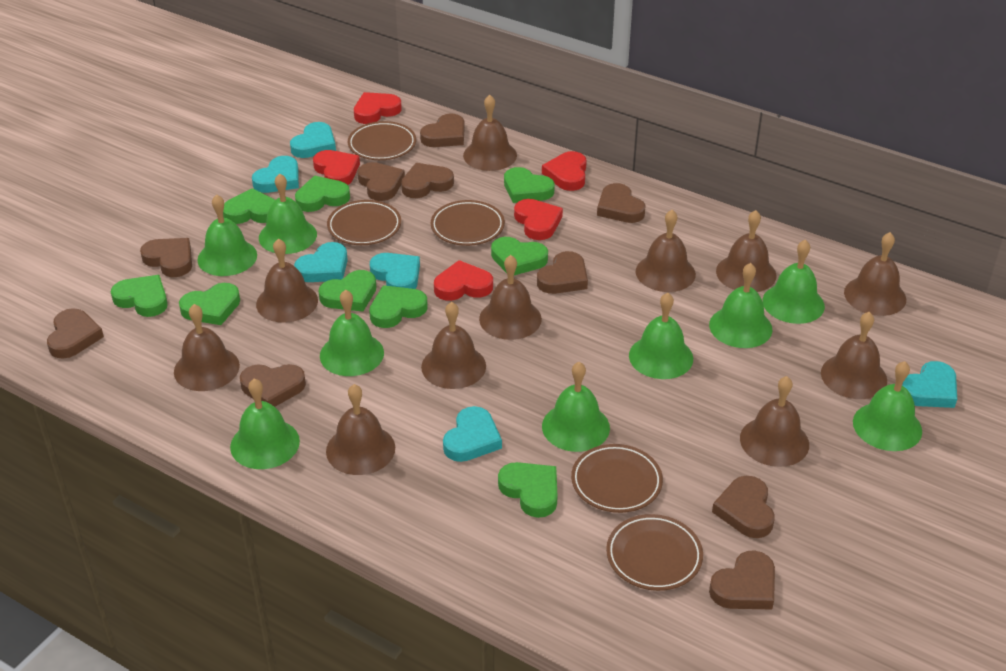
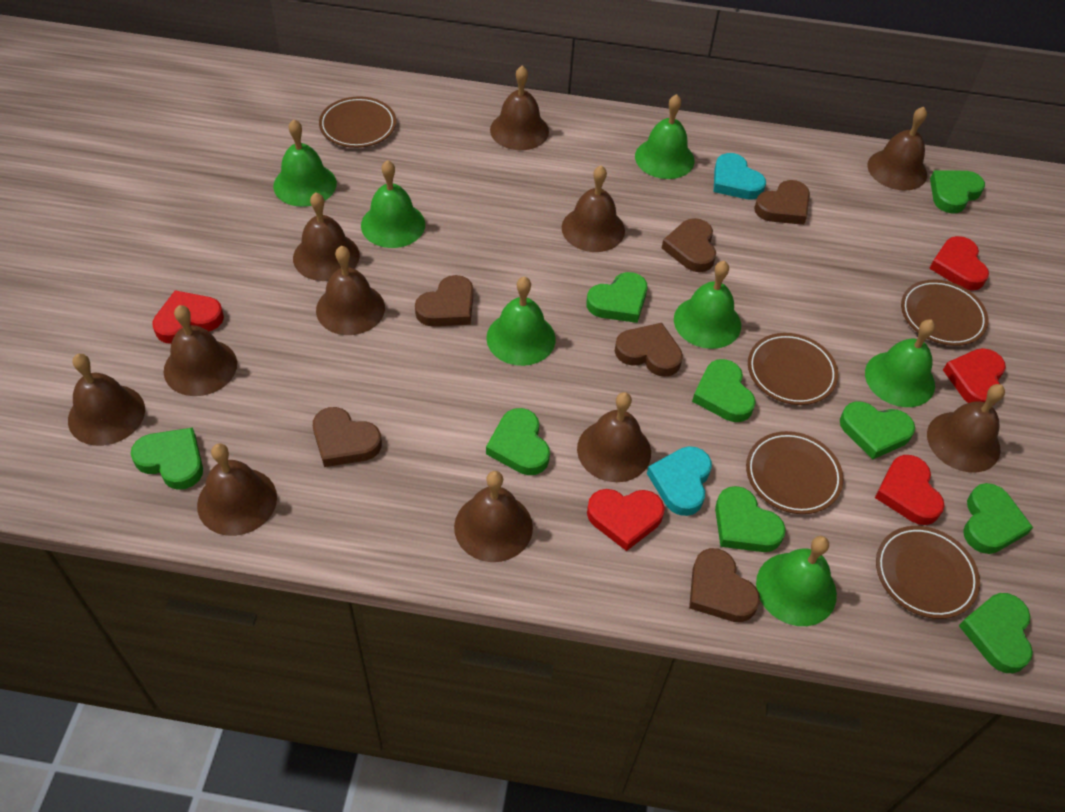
brown heart: 10 -> 6
green bell: 9 -> 7
turquoise heart: 6 -> 2

